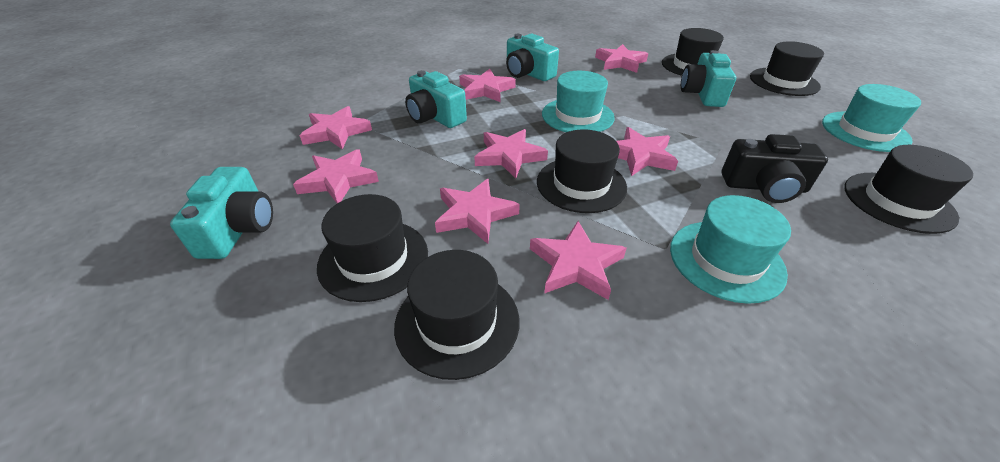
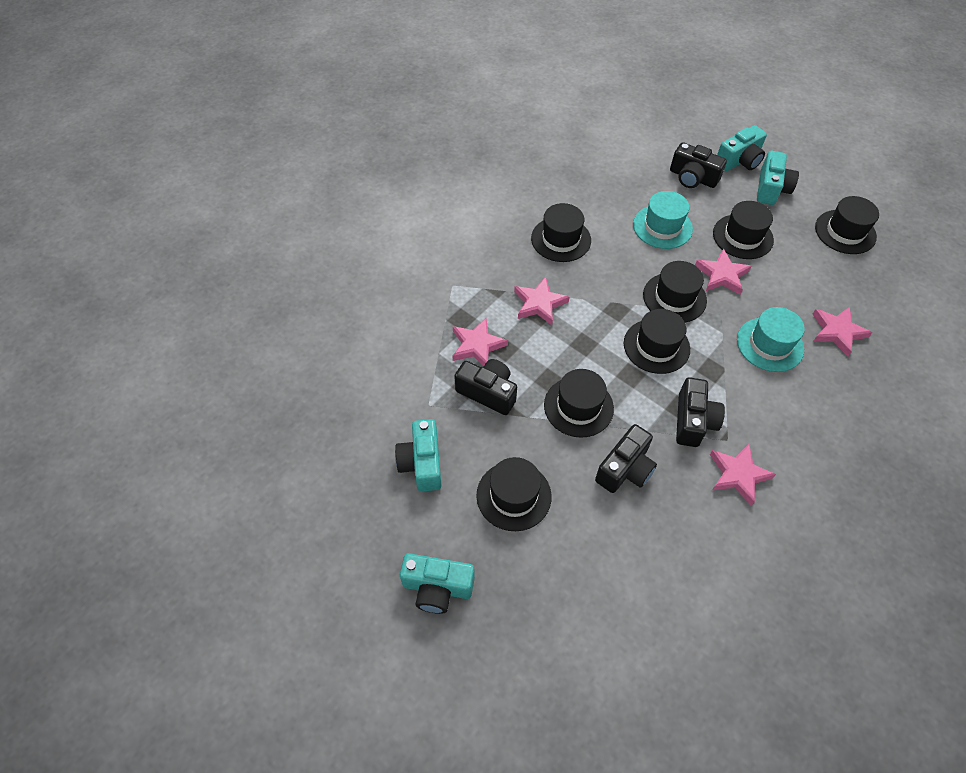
black camera: 1 -> 4
black hat: 6 -> 7
pink star: 8 -> 5
turquoise hat: 3 -> 2

